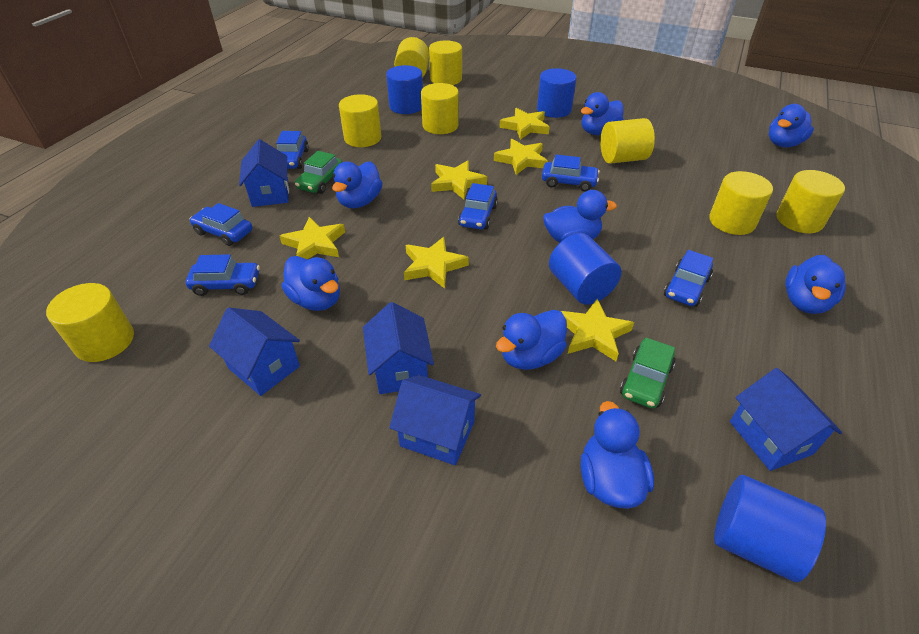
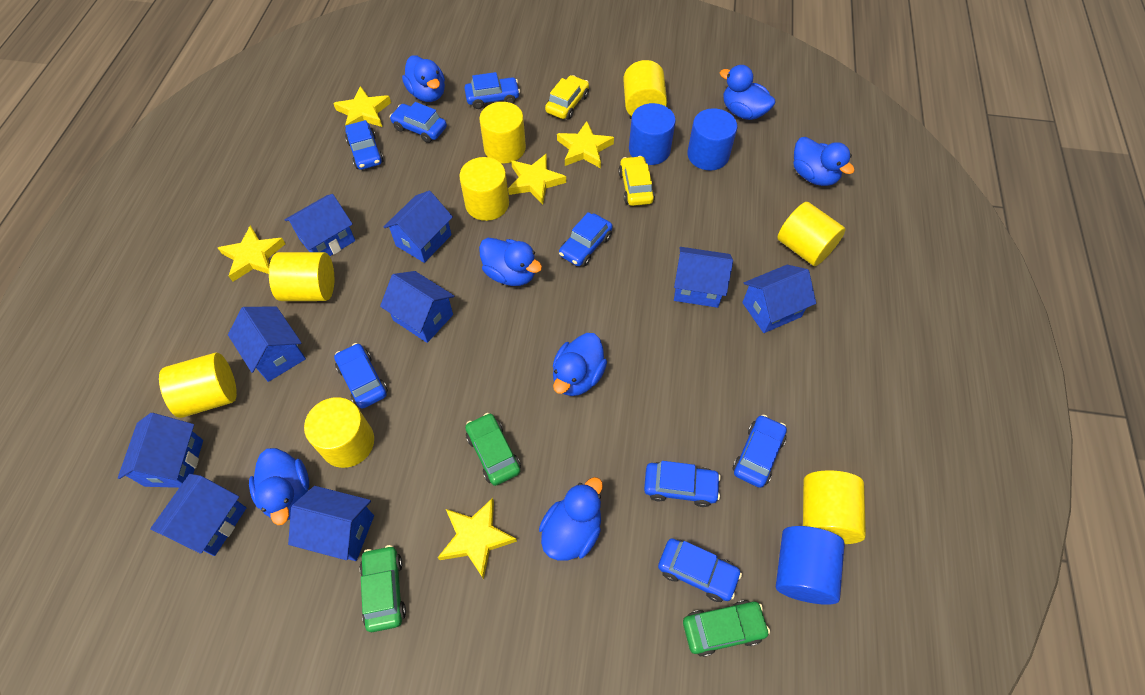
blue car: 6 -> 8
blue cylinder: 4 -> 3
blue duck: 8 -> 7
blue house: 5 -> 9
green car: 2 -> 3
yellow car: 0 -> 2
yellow star: 6 -> 5

